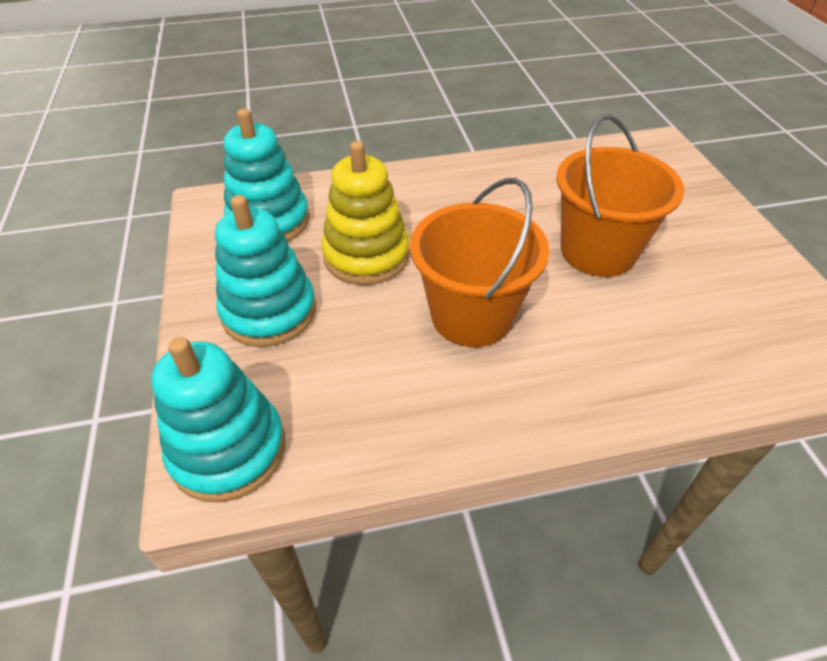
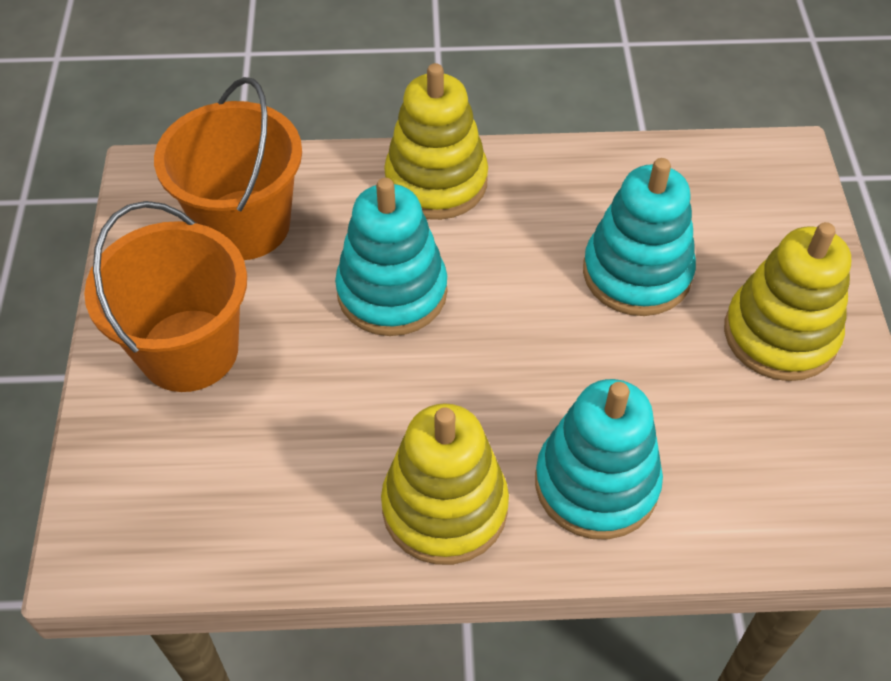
yellow stacking toy: 1 -> 3

